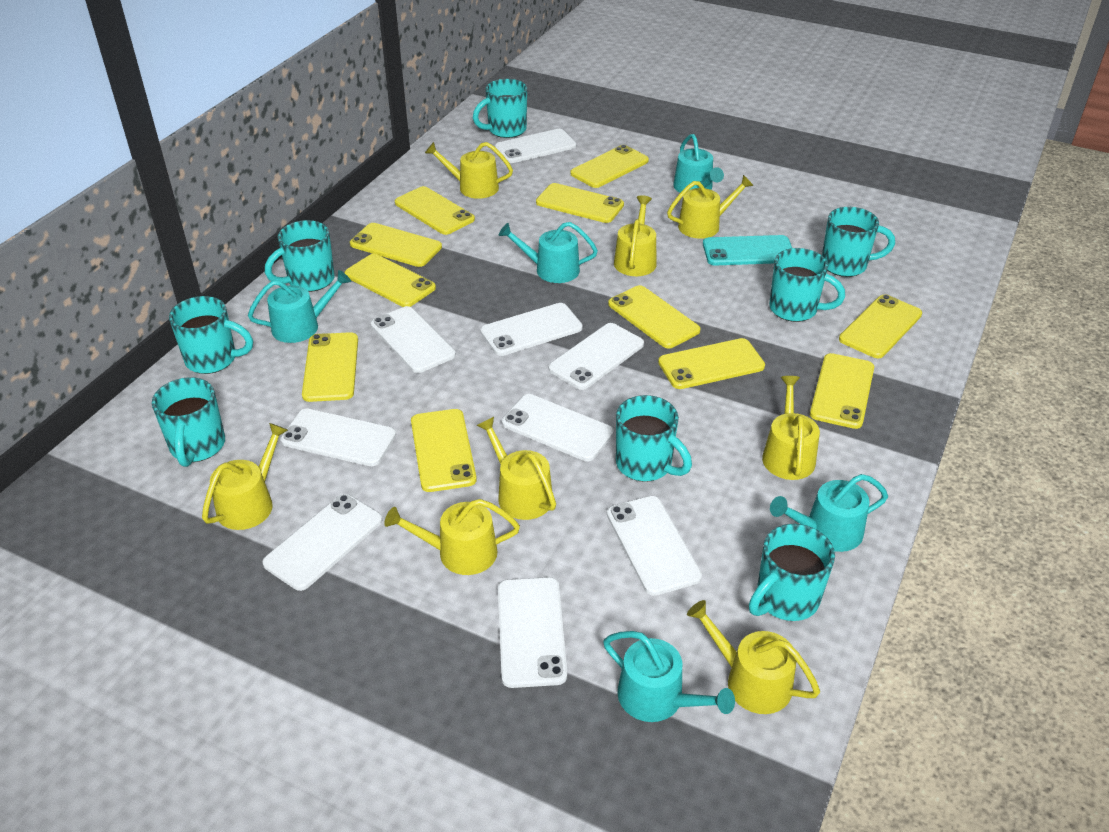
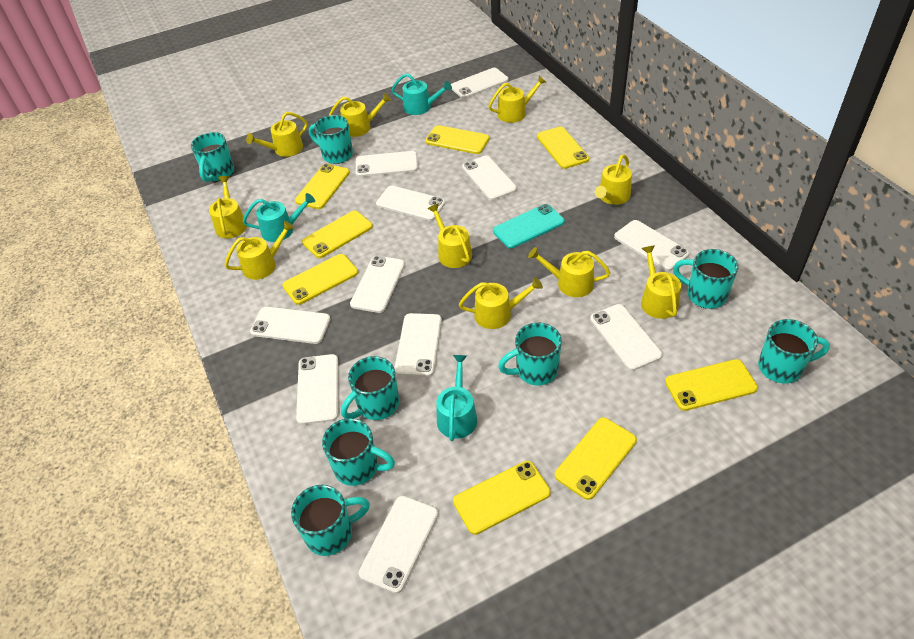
turquoise watering can: 5 -> 3
white phone: 9 -> 11
yellow phone: 11 -> 8
yellow watering can: 8 -> 10

